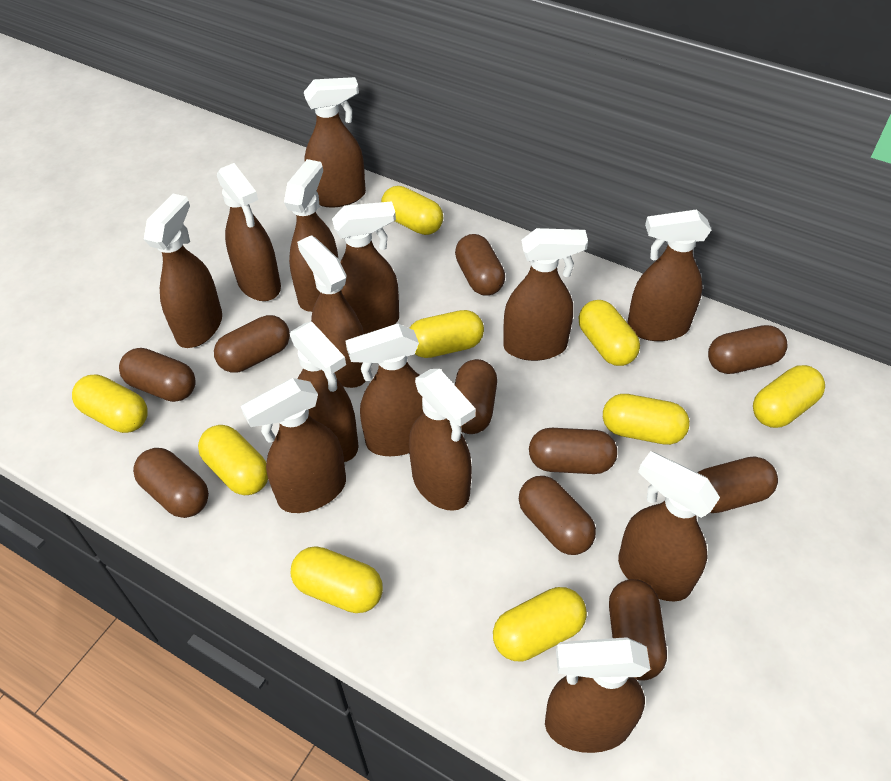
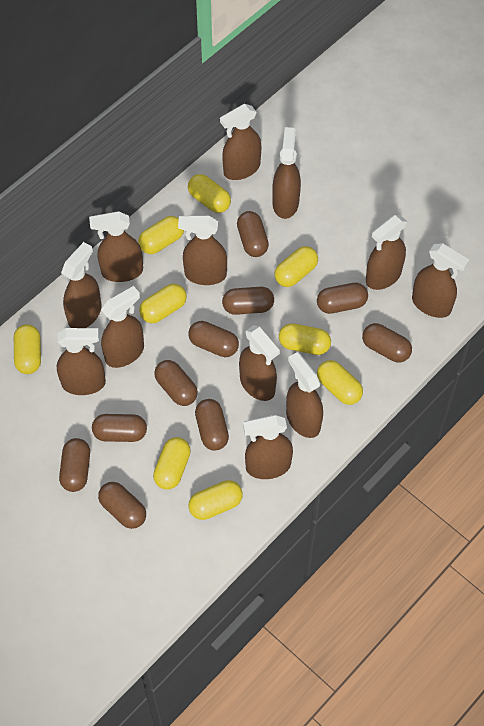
brown spray bottle: 14 -> 12

